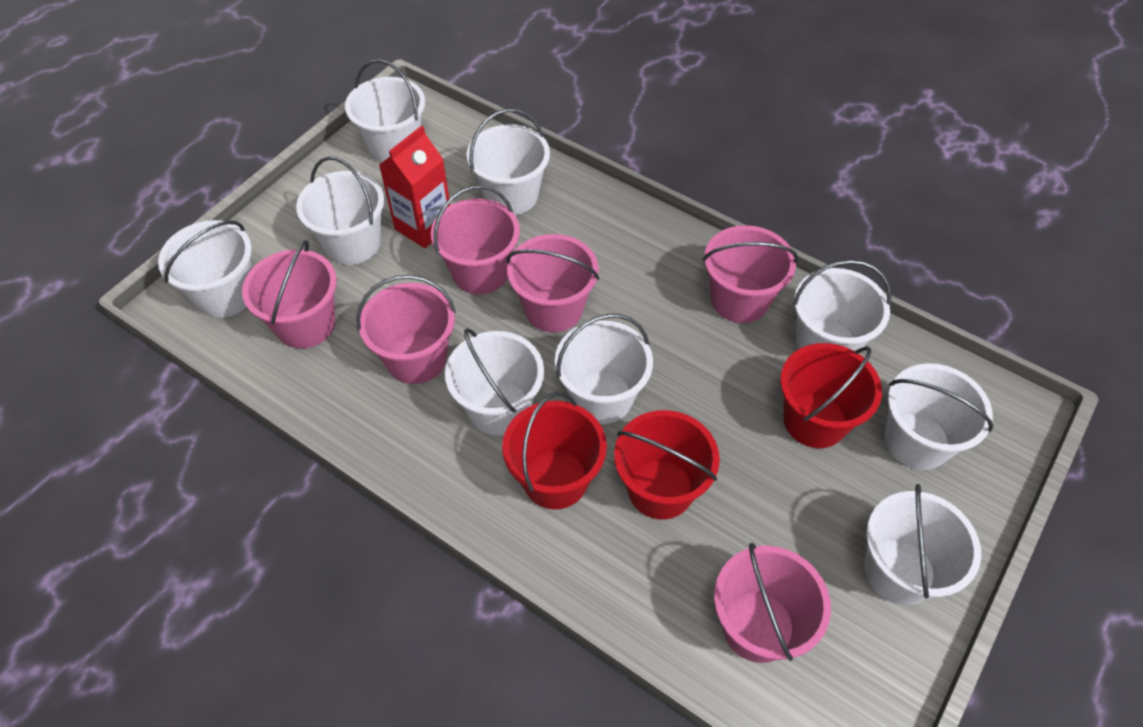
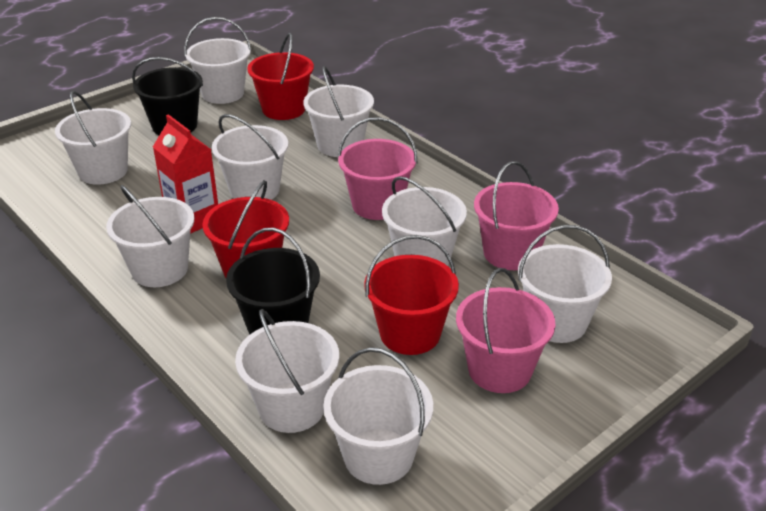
black bucket: 0 -> 2
pink bucket: 6 -> 3

